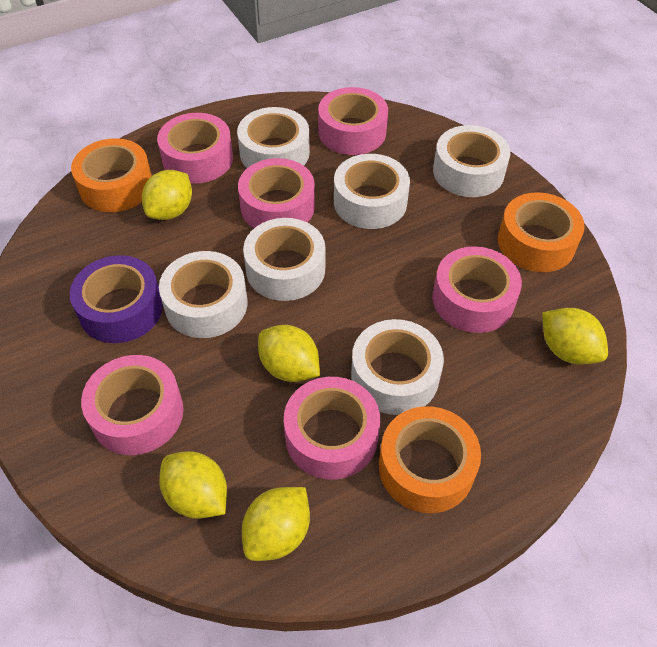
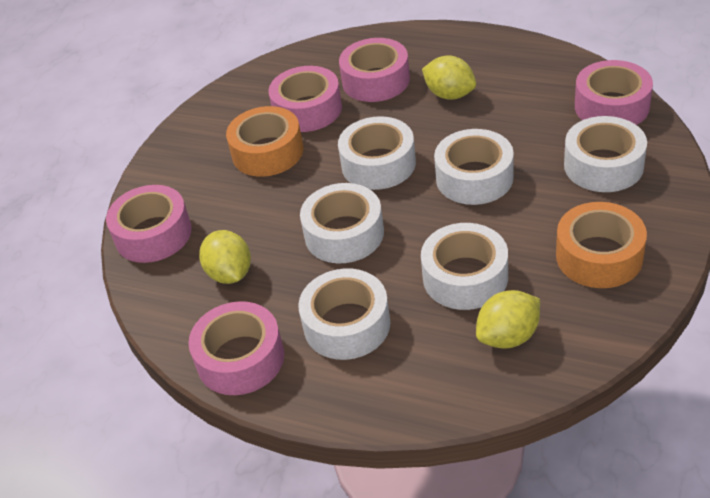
orange tape: 3 -> 2
pink tape: 6 -> 5
purple tape: 1 -> 0
yellow lemon: 5 -> 3

